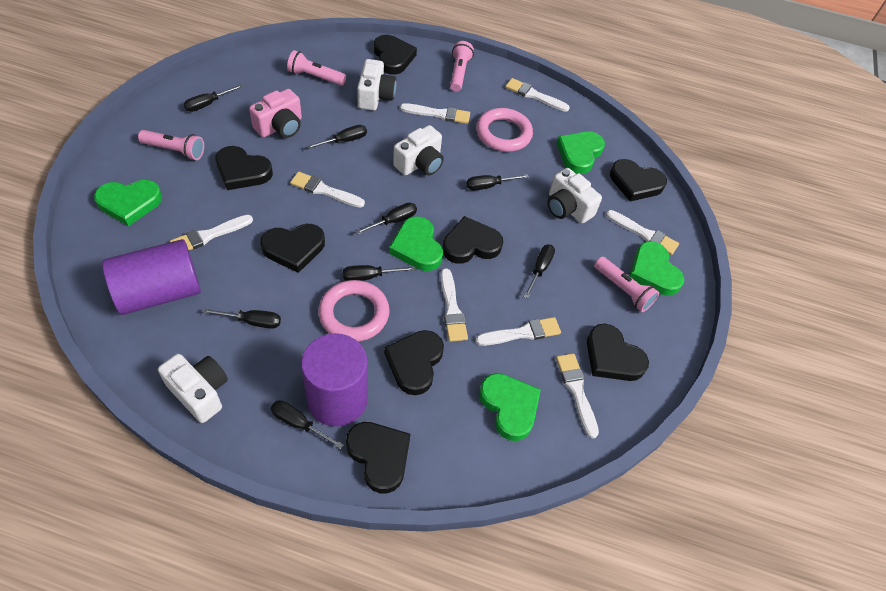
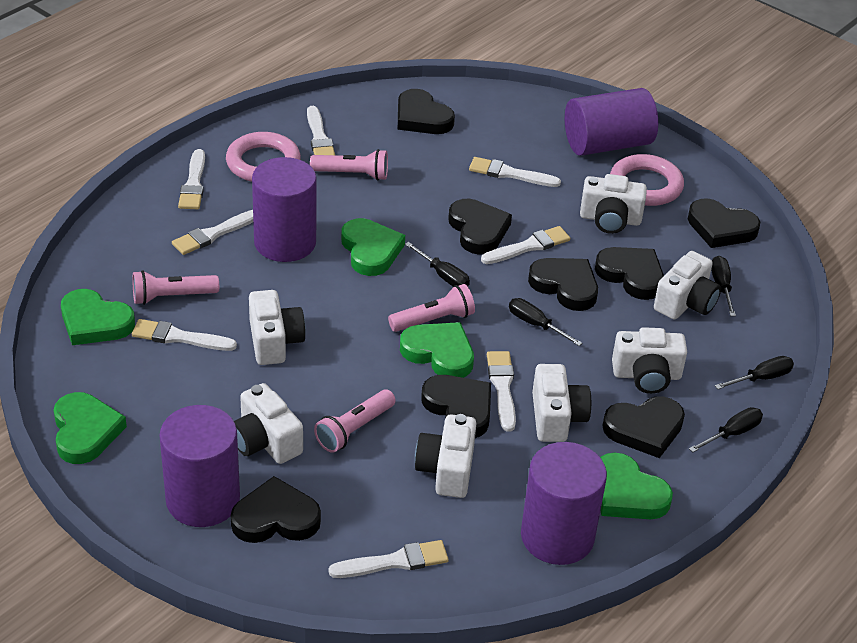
black screwdriver: 8 -> 5
pink camera: 1 -> 0
purple cylinder: 2 -> 4
white camera: 4 -> 7

